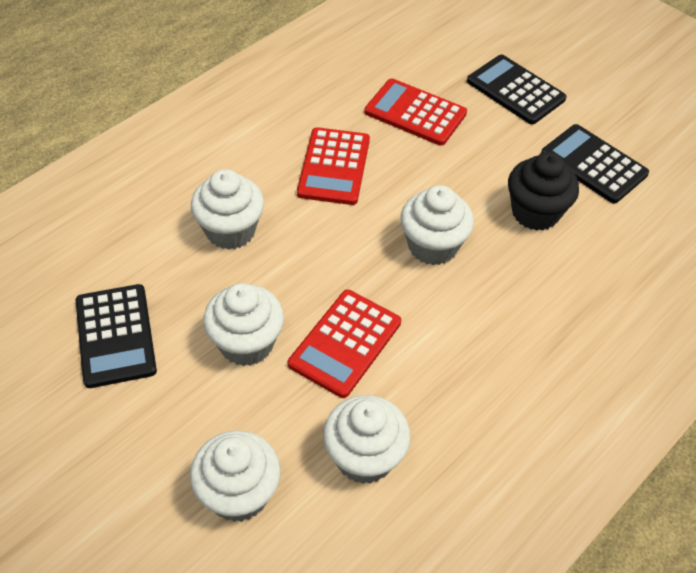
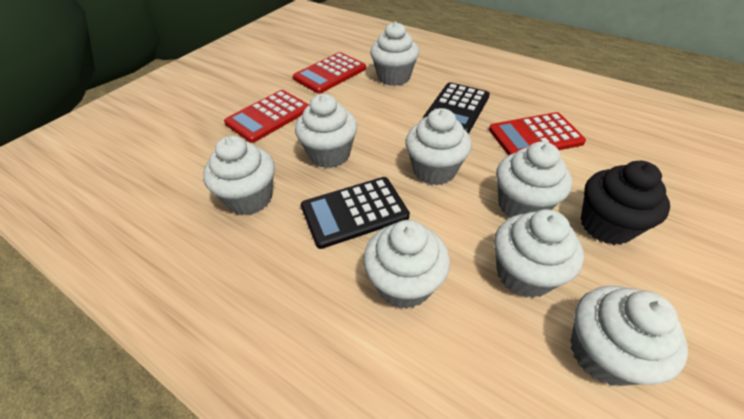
black calculator: 3 -> 2
white cupcake: 5 -> 8

